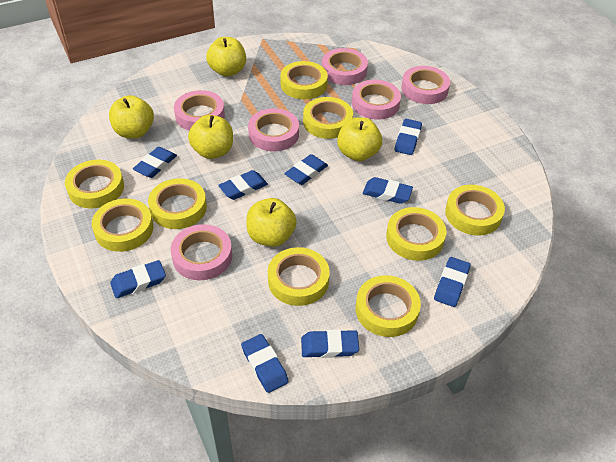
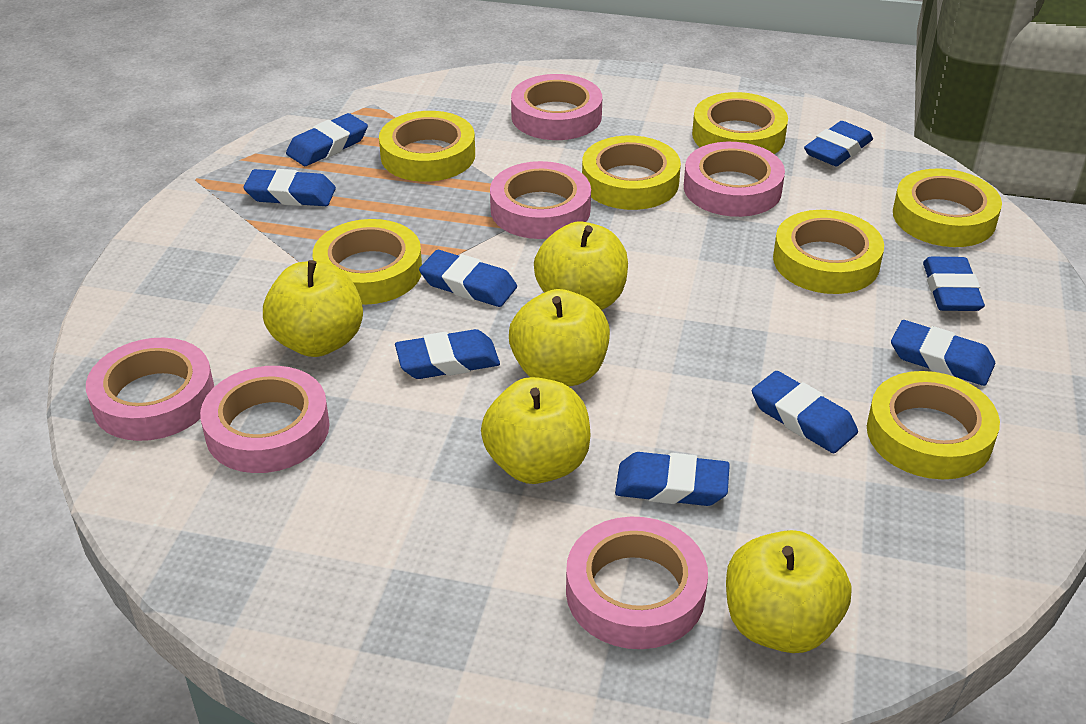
yellow tape: 9 -> 7

